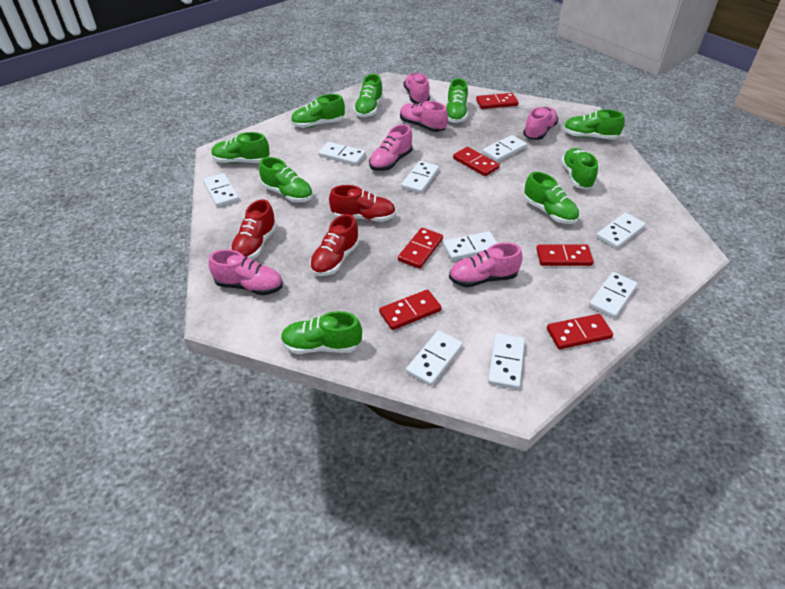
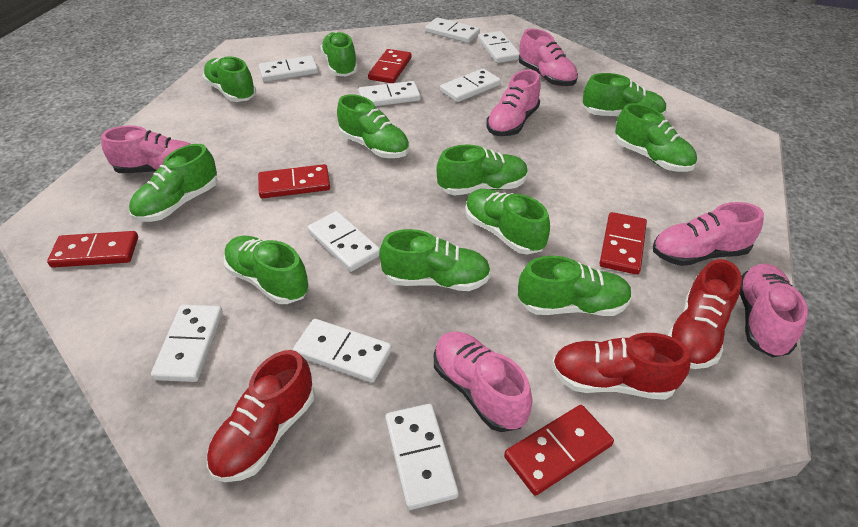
green shoe: 9 -> 11
red domino: 6 -> 5

